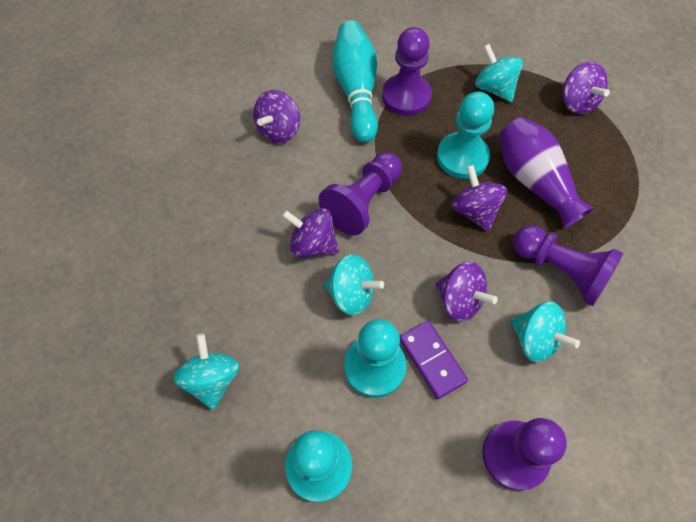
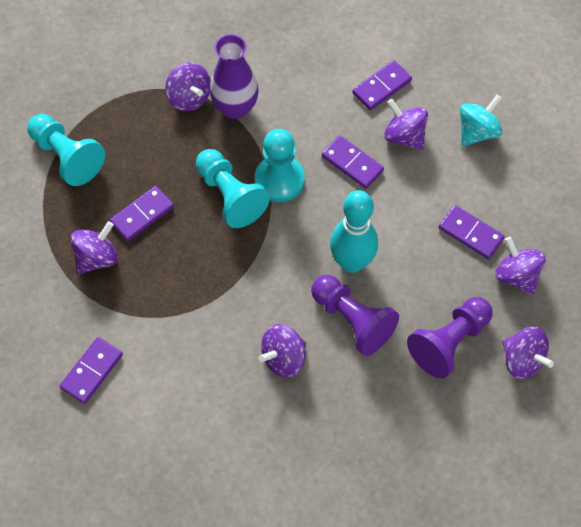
purple domino: 1 -> 5
purple pawn: 4 -> 2
purple spinning top: 5 -> 6
turquoise spinning top: 4 -> 1

